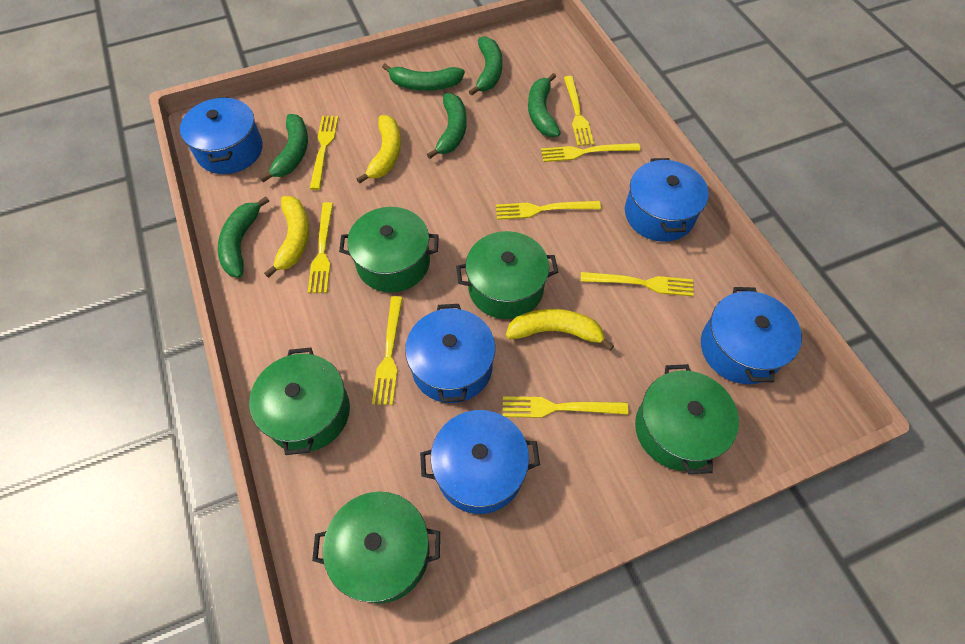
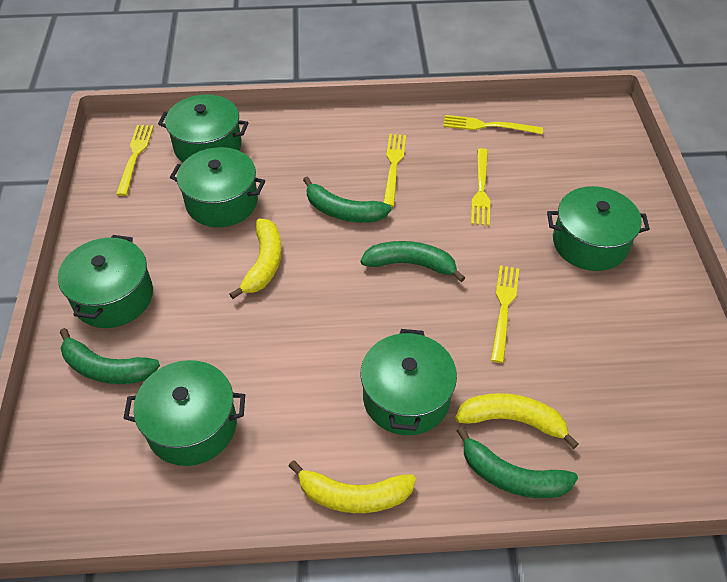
blue pot: 5 -> 0
green banana: 6 -> 4
green pot: 5 -> 6
yellow fork: 8 -> 5

